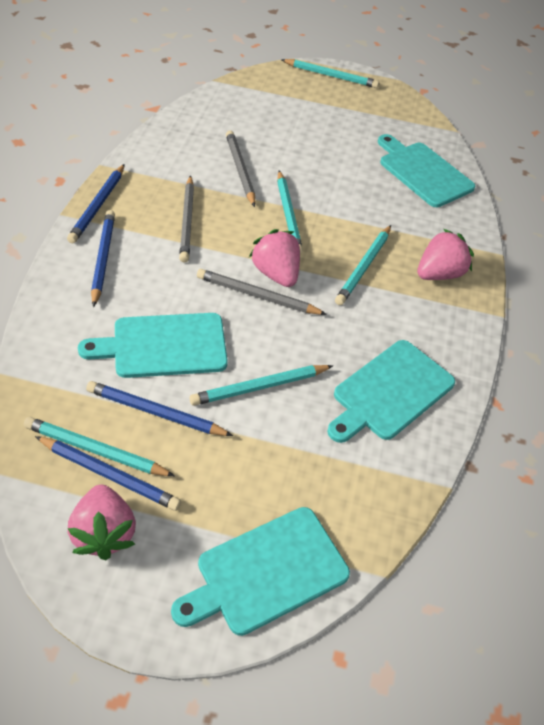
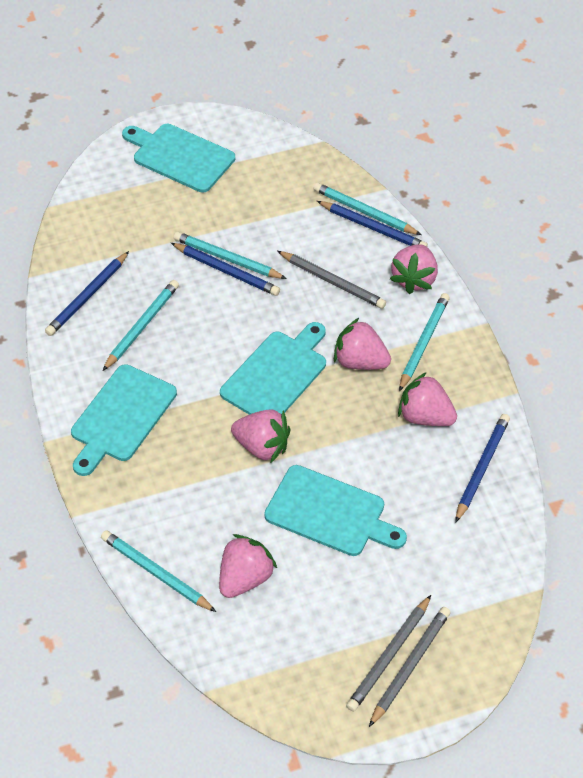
pink strawberry: 3 -> 5

